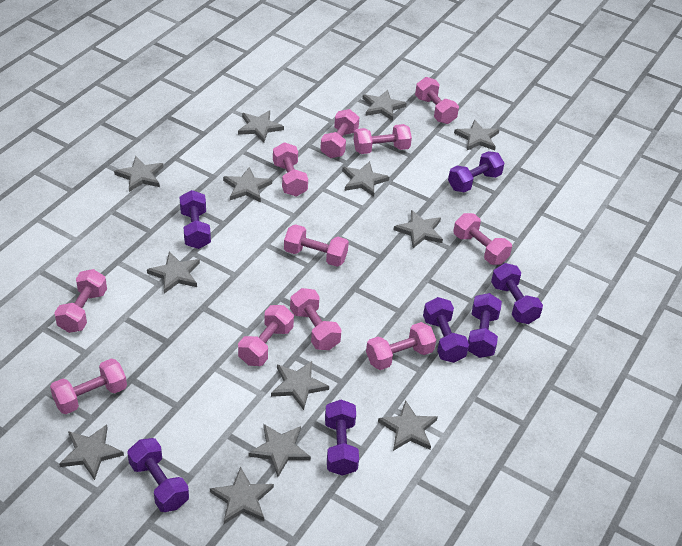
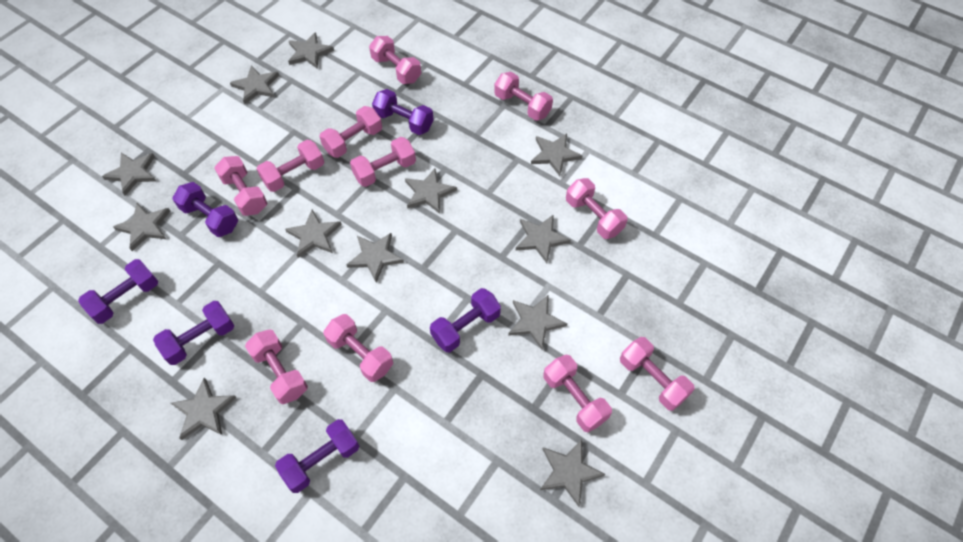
grey star: 13 -> 12
purple dumbbell: 7 -> 6

